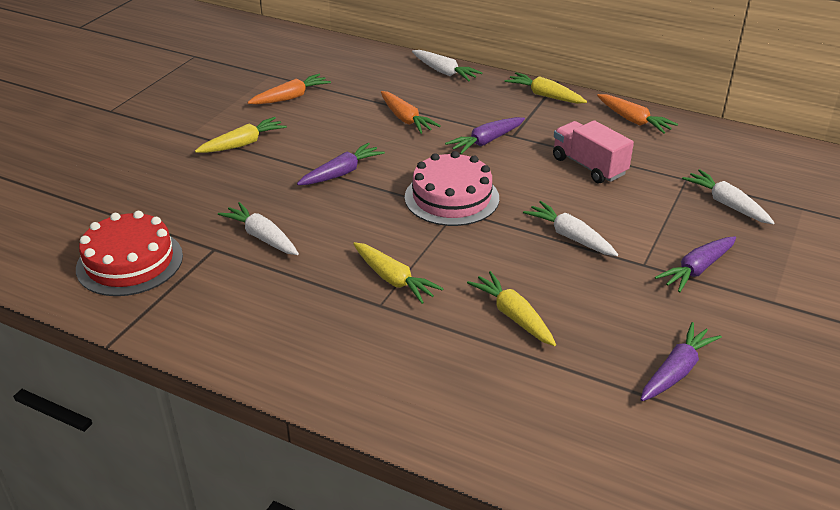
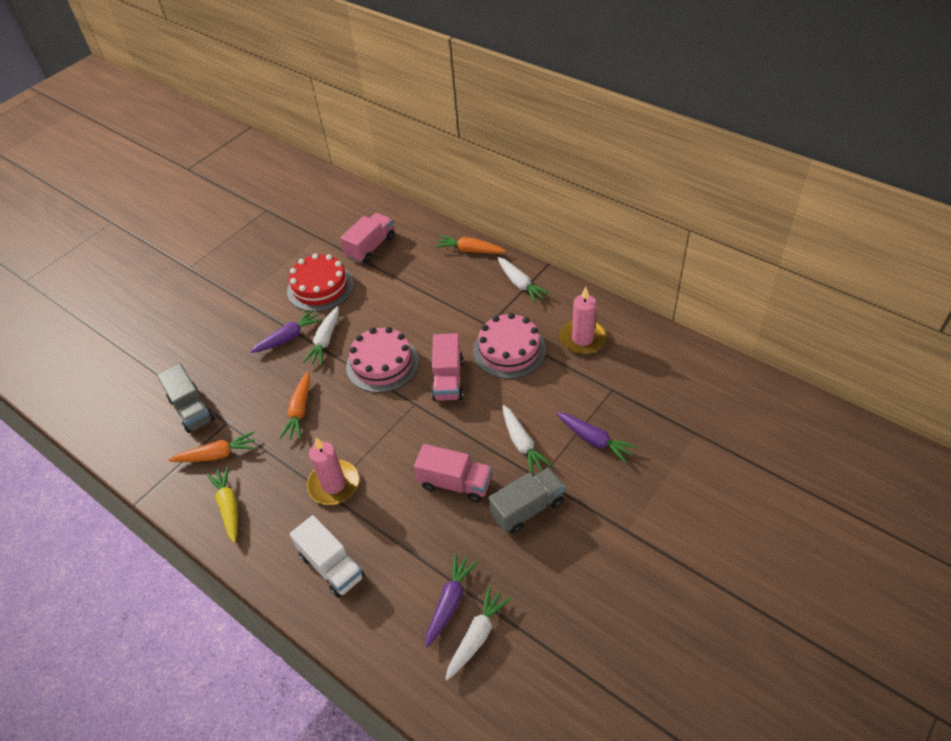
grey truck: 0 -> 2
pink cake: 1 -> 2
pink candle: 0 -> 2
pink truck: 1 -> 3
purple carrot: 4 -> 3
white truck: 0 -> 1
yellow carrot: 4 -> 1

